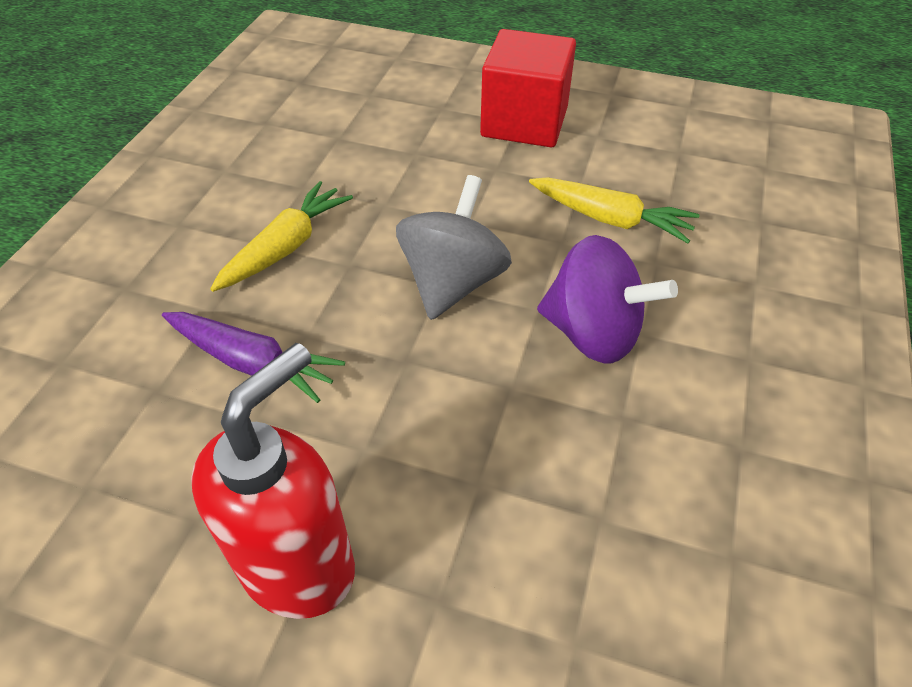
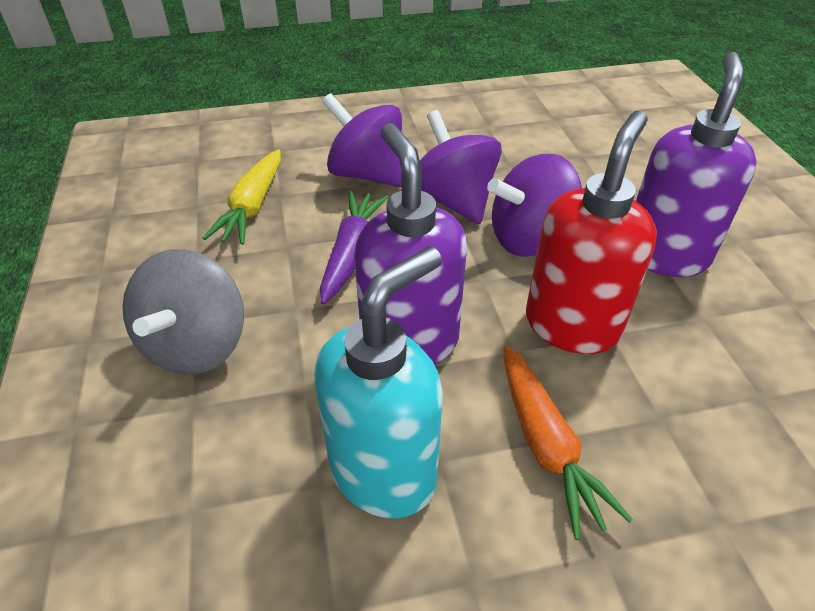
orange carrot: 0 -> 1
purple soap dispenser: 0 -> 2
purple spinning top: 1 -> 3
red cube: 1 -> 0
turquoise soap dispenser: 0 -> 1
yellow carrot: 2 -> 1

